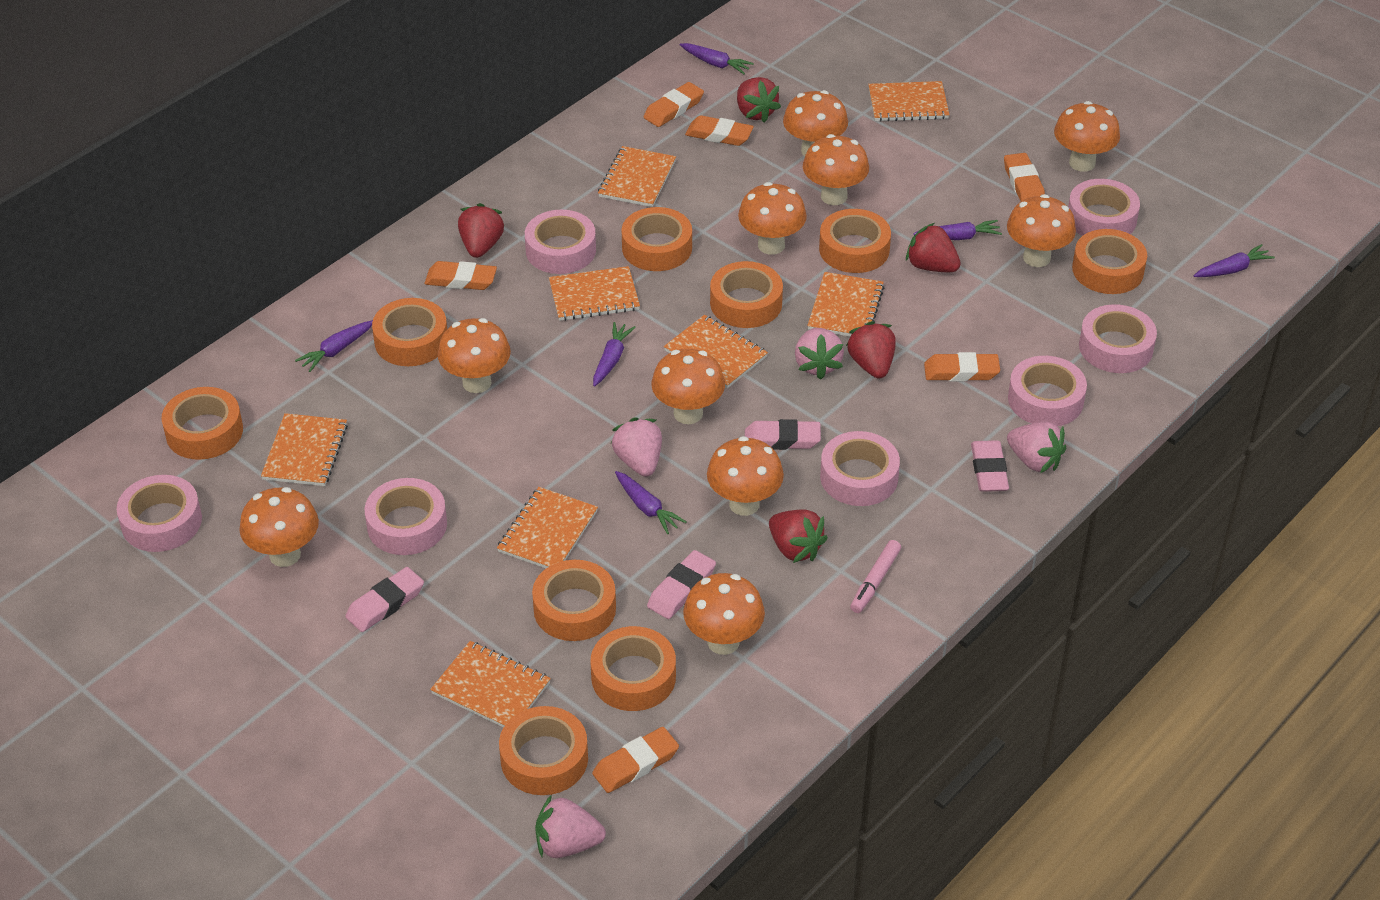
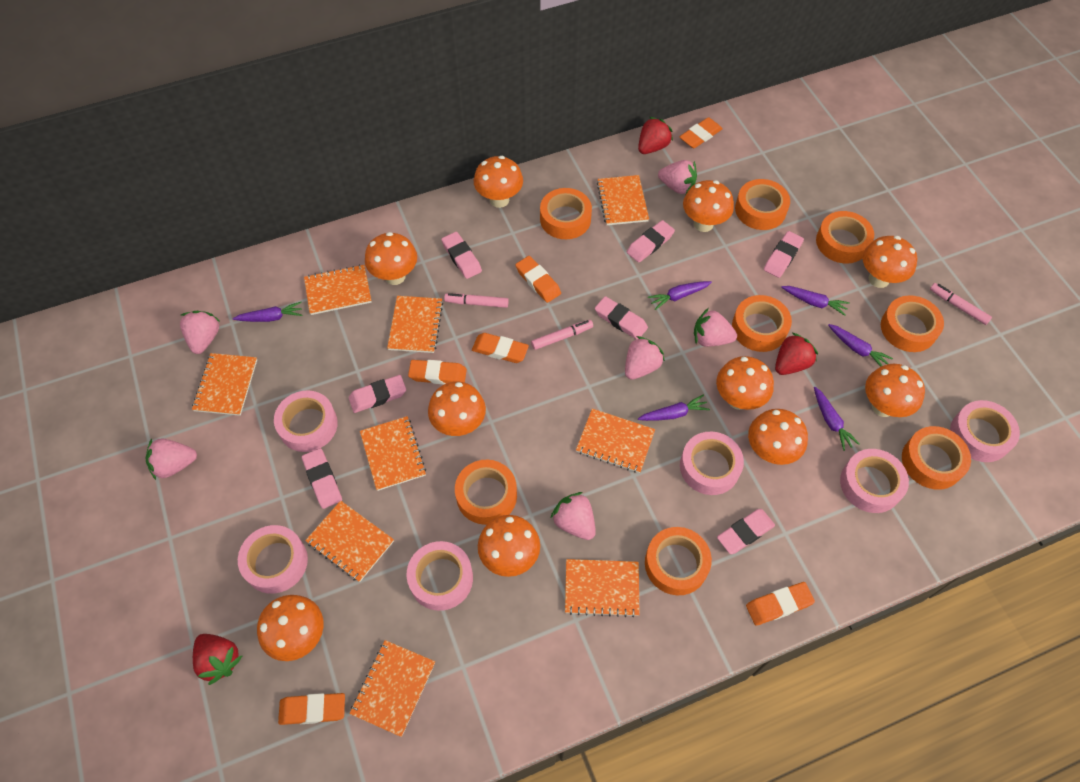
orange notebook: 8 -> 9
orange tape: 9 -> 8
pink eraser: 4 -> 7
pink marker: 1 -> 3
pink strawberry: 4 -> 6
pink tape: 7 -> 6
red strawberry: 5 -> 3

